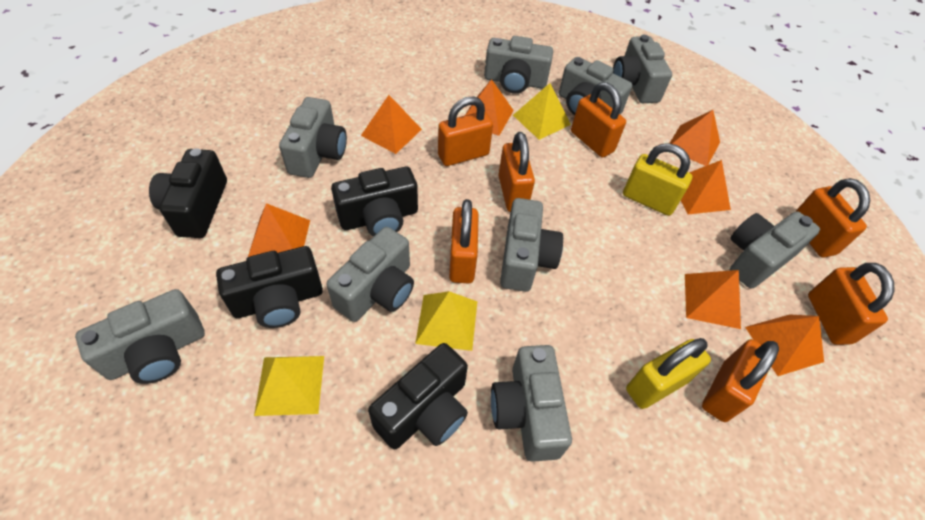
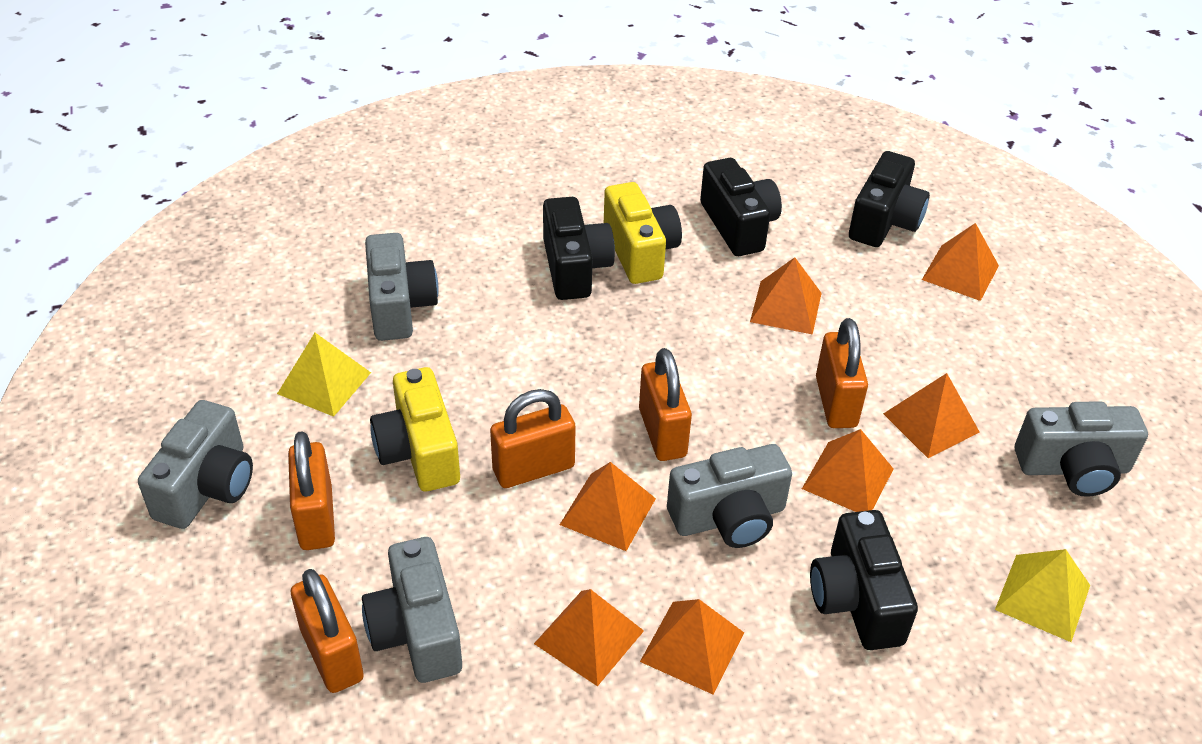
grey camera: 9 -> 5
orange padlock: 7 -> 5
yellow camera: 0 -> 2
yellow padlock: 2 -> 0
yellow pyramid: 3 -> 2

